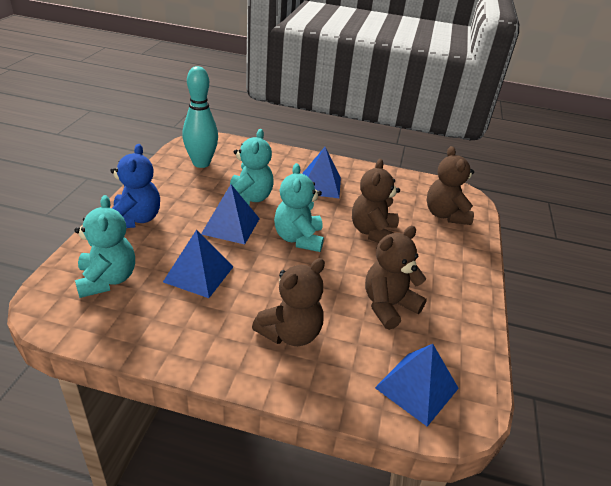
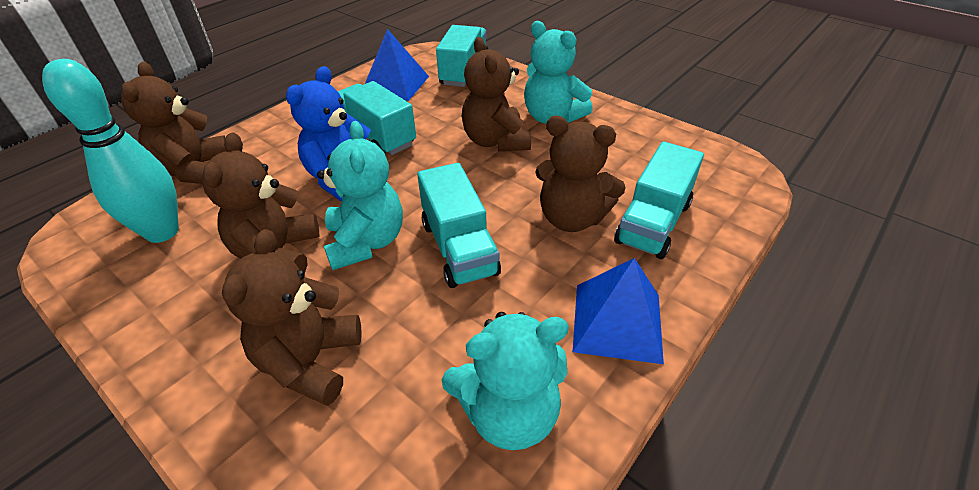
blue pyramid: 4 -> 2
brown teddy bear: 4 -> 5
turquoise truck: 0 -> 4

